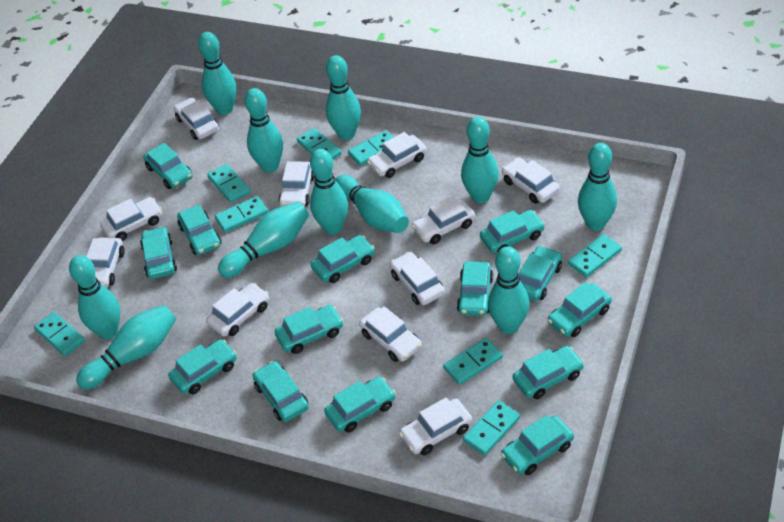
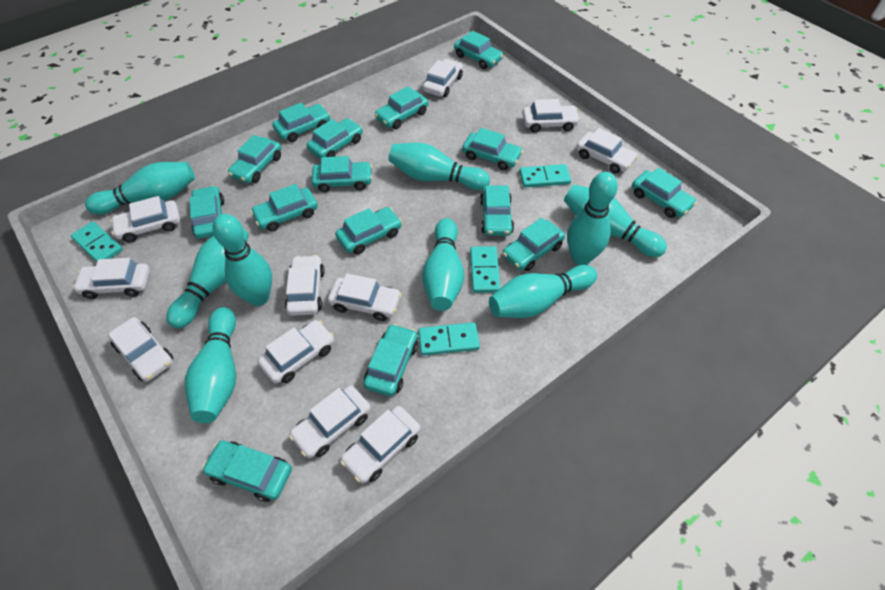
turquoise bowling pin: 11 -> 9
turquoise car: 14 -> 15
turquoise domino: 8 -> 4

